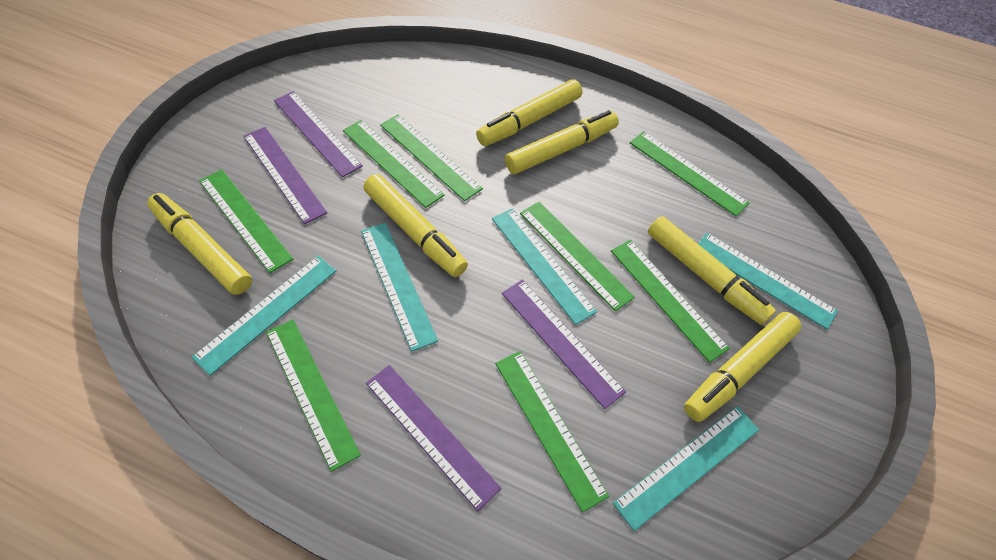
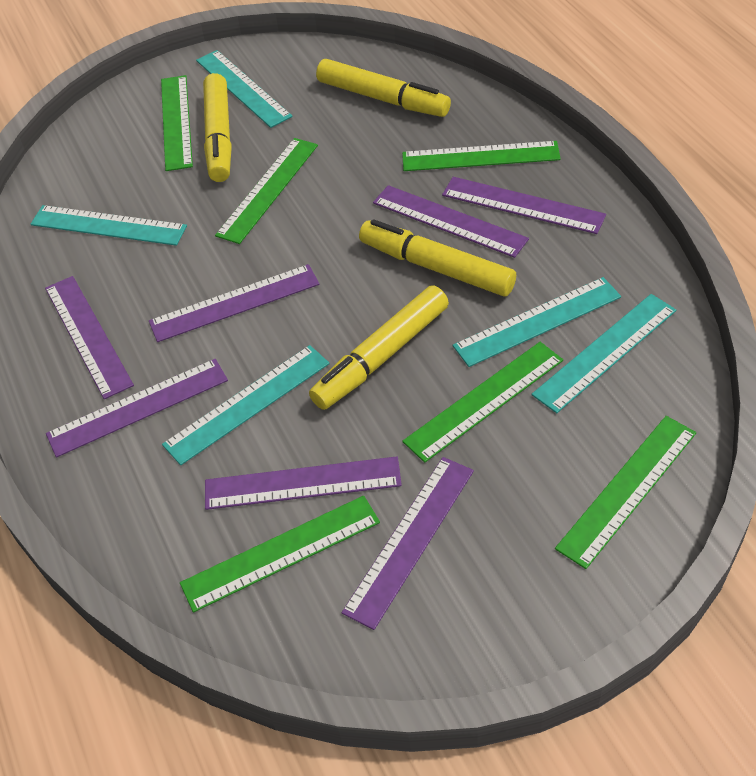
green ruler: 8 -> 6
purple ruler: 4 -> 7
yellow marker: 6 -> 4

